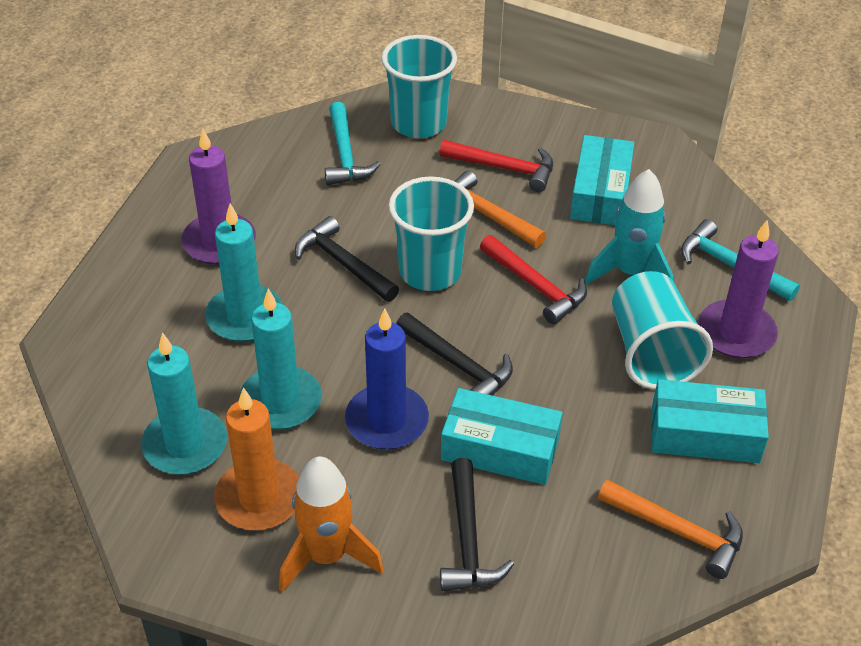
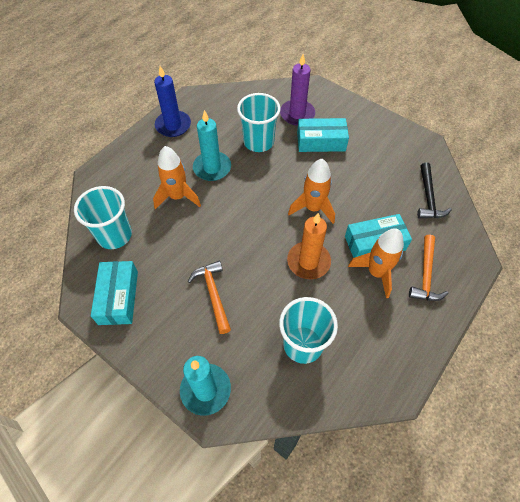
black hammer: 3 -> 1
orange rocket: 1 -> 3
purple candle: 2 -> 1
red hammer: 2 -> 0
turquoise candle: 3 -> 2
turquoise hammer: 2 -> 0
turquoise rocket: 1 -> 0

